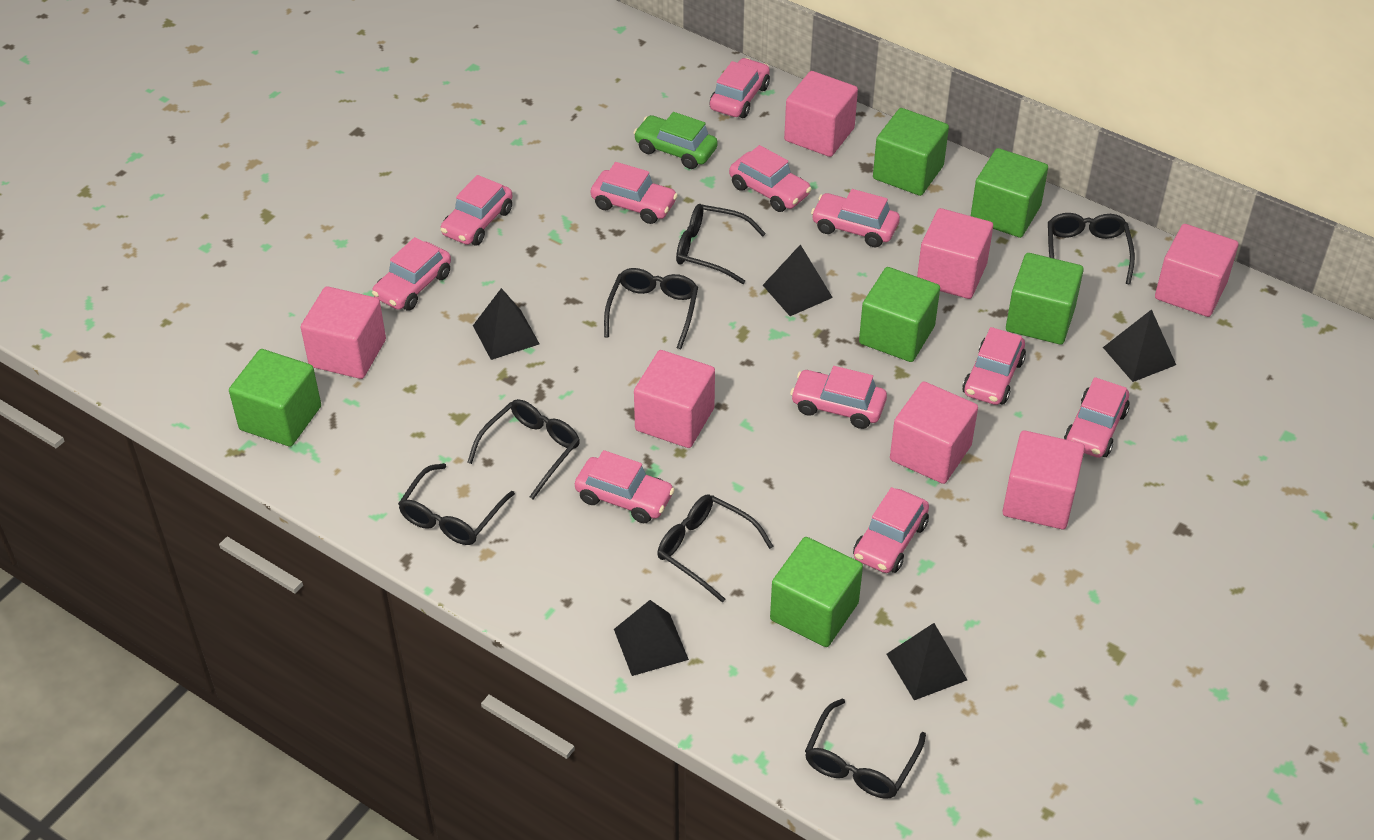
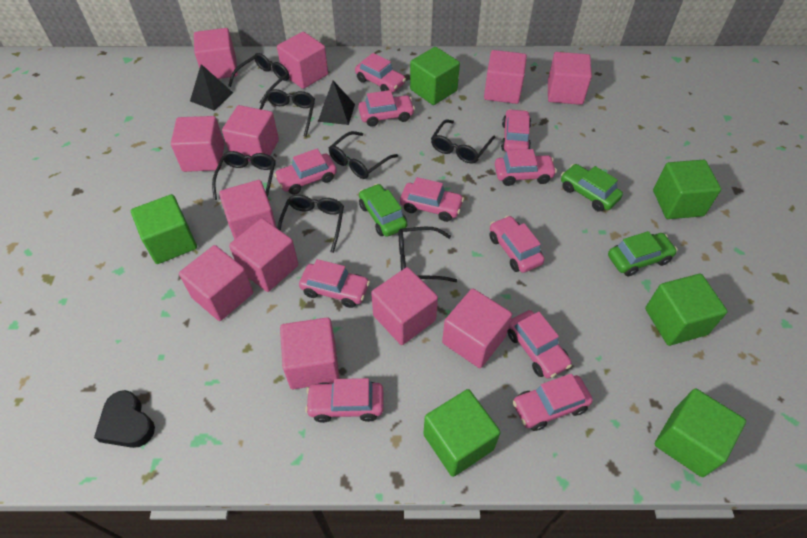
black heart: 0 -> 1
black pyramid: 5 -> 2
green car: 1 -> 3
pink cube: 7 -> 12

